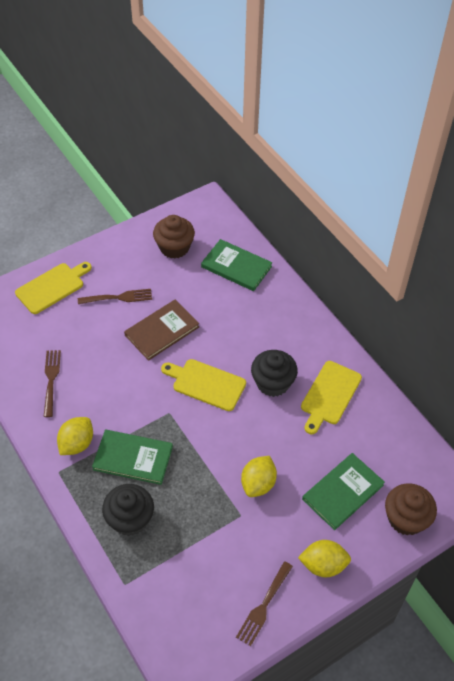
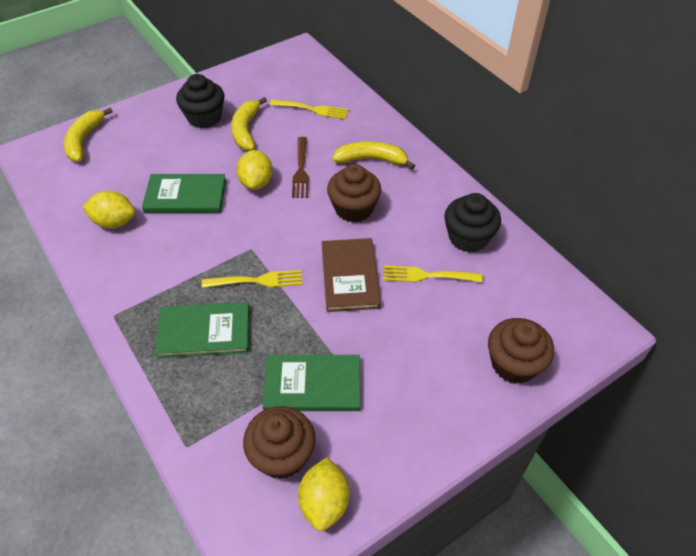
brown cupcake: 2 -> 3
brown fork: 3 -> 1
yellow banana: 0 -> 3
yellow cutting board: 3 -> 0
yellow fork: 0 -> 3

